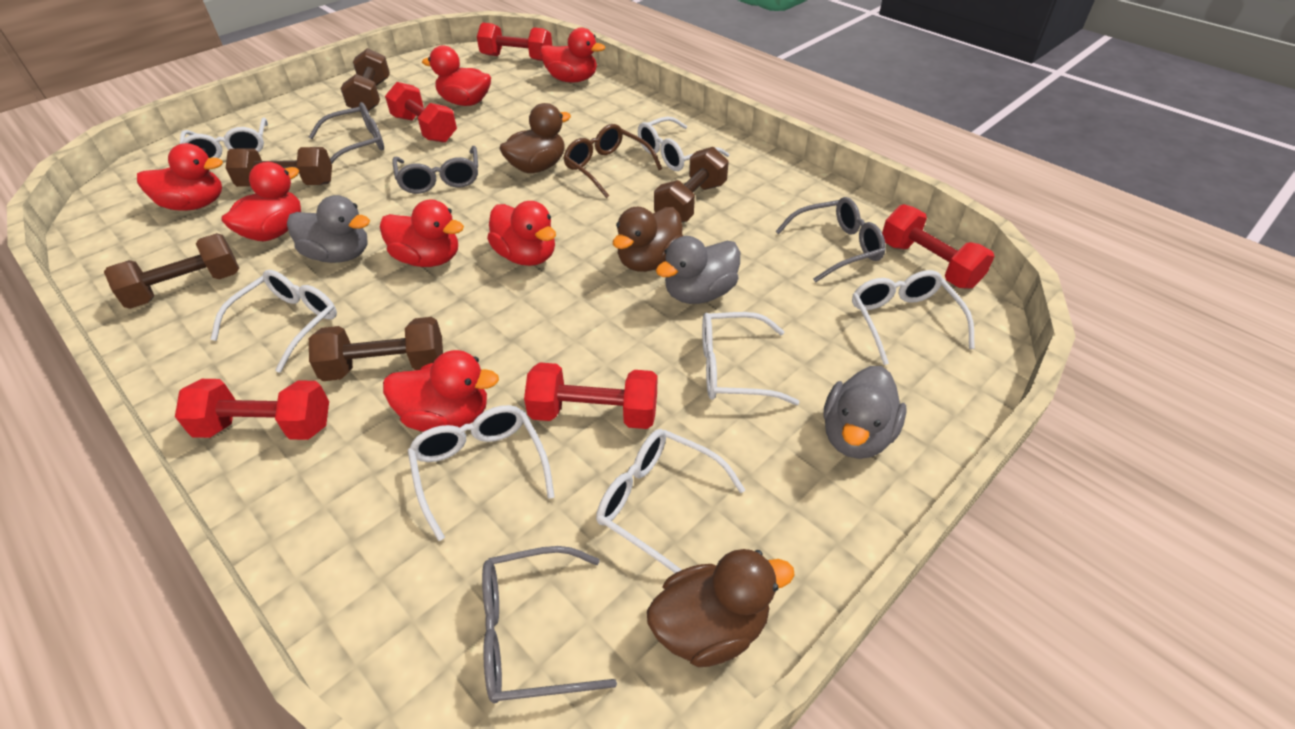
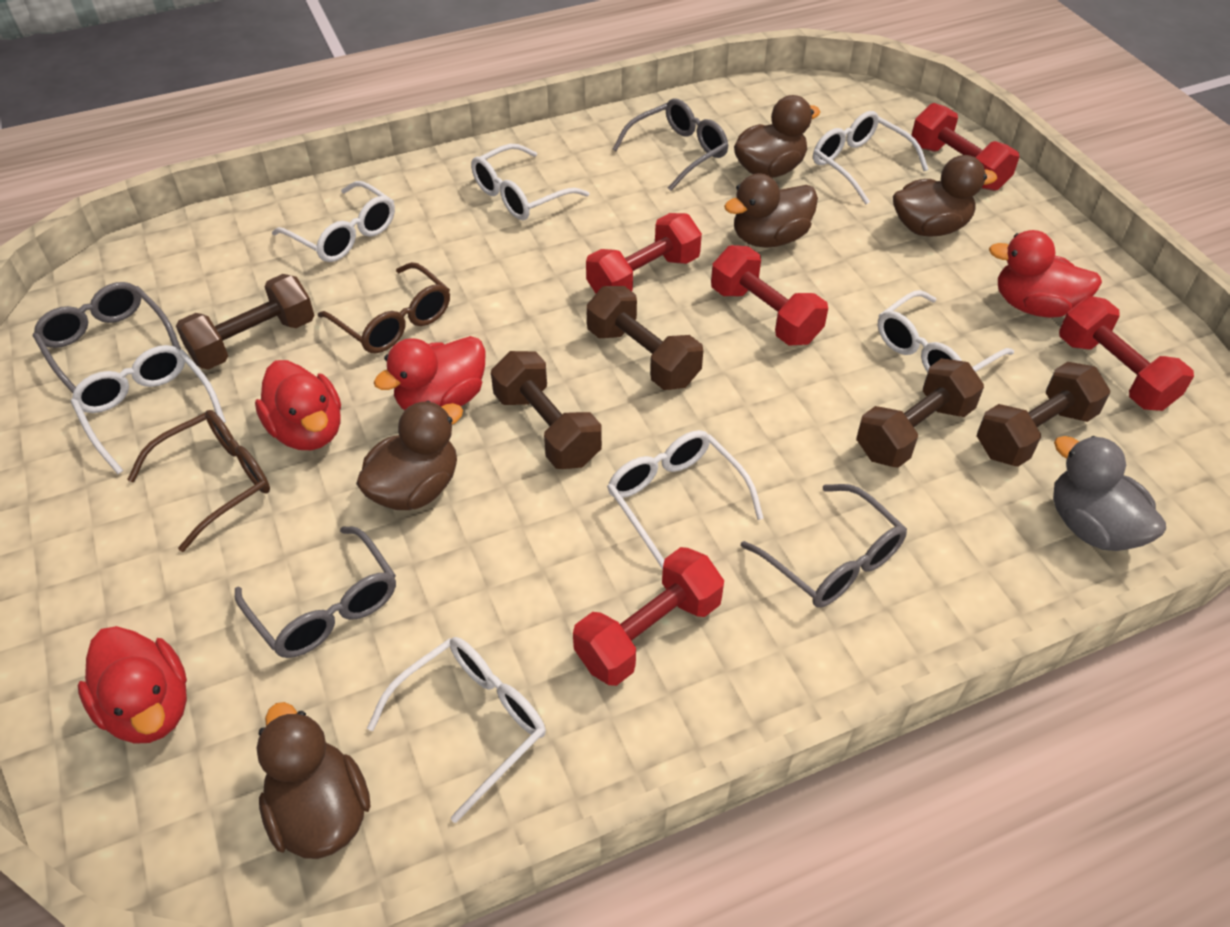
brown duck: 3 -> 5
brown glasses: 1 -> 2
grey duck: 3 -> 1
red duck: 7 -> 4

